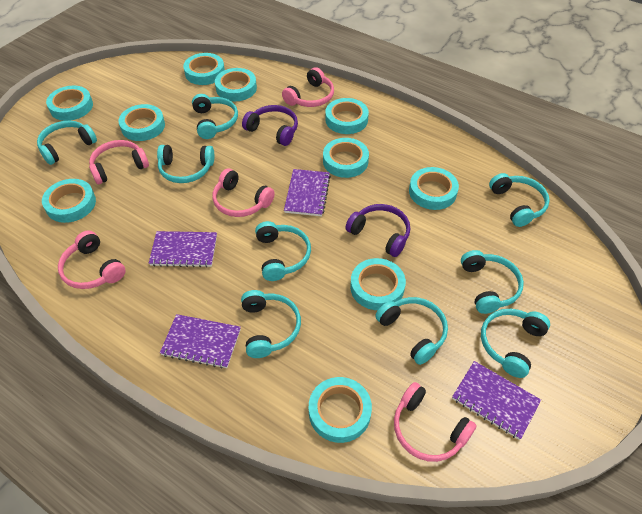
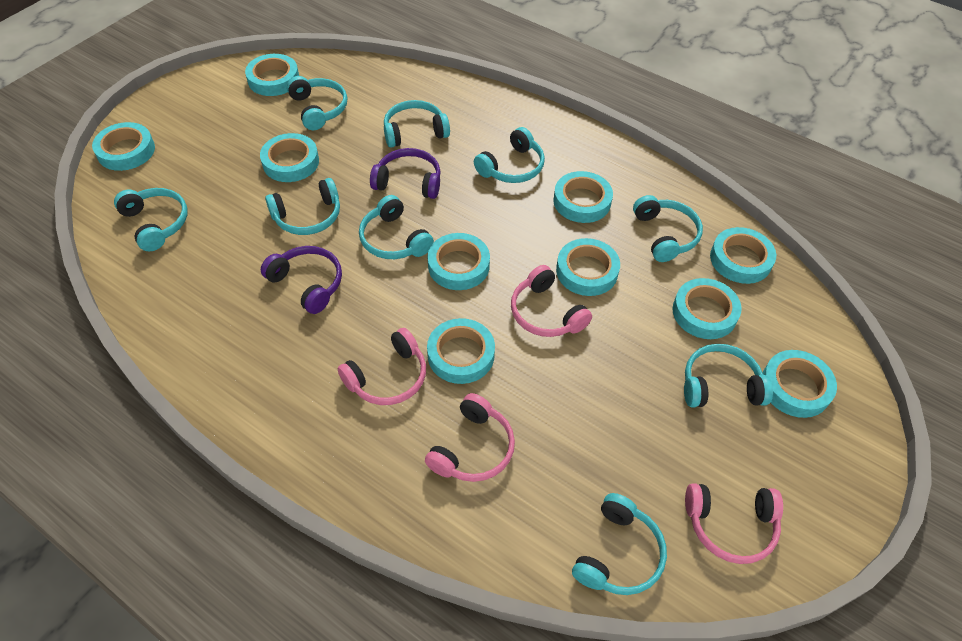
pink headphones: 5 -> 4
purple notebook: 4 -> 0

